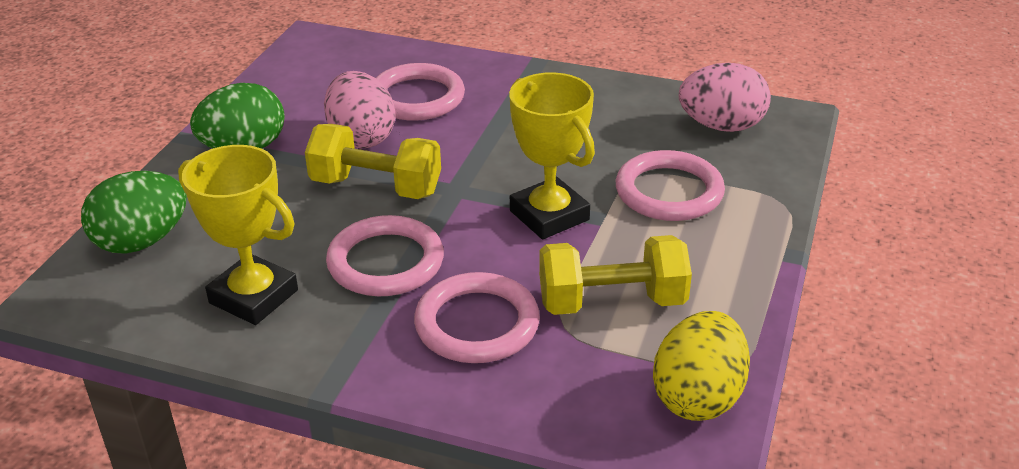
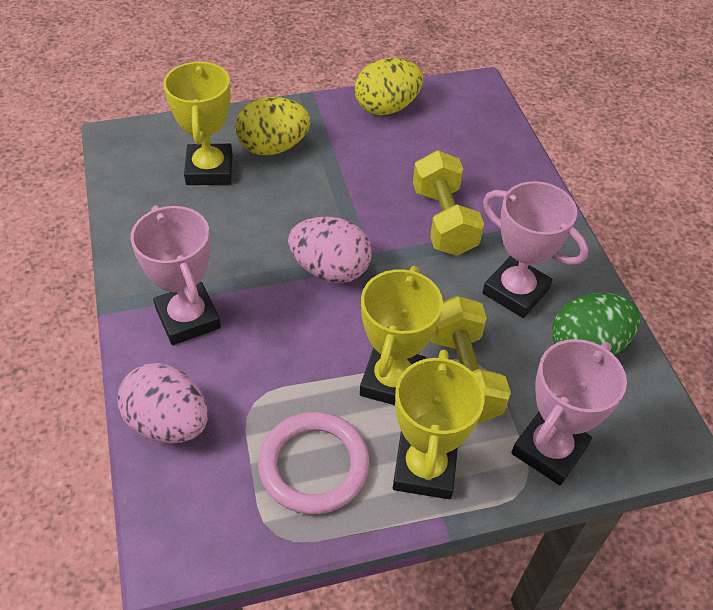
green egg: 2 -> 1
pink ring: 4 -> 1
pink trophy: 0 -> 3
yellow egg: 1 -> 2
yellow trophy: 2 -> 3

